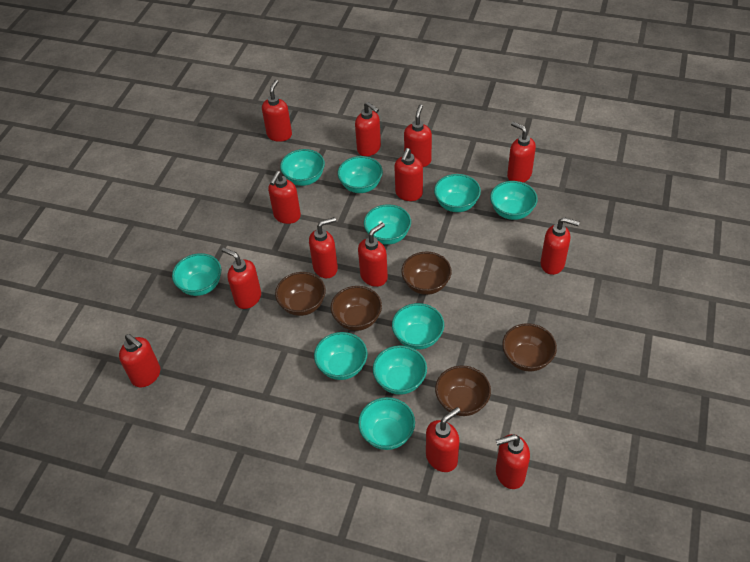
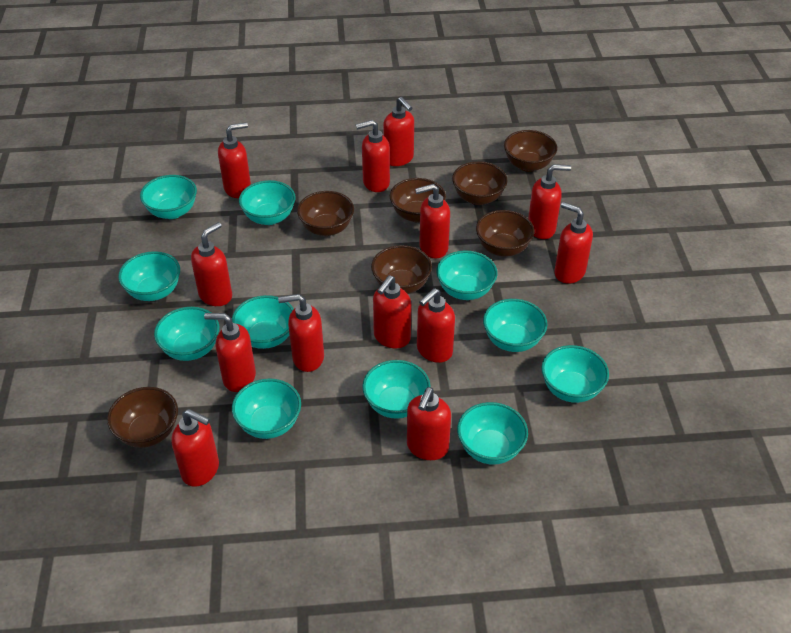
brown bowl: 5 -> 7
turquoise bowl: 10 -> 11

